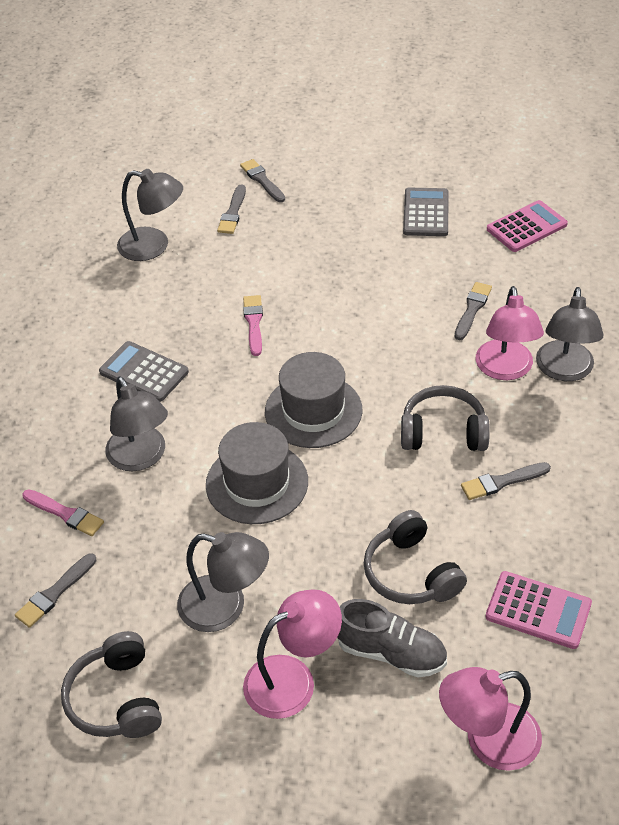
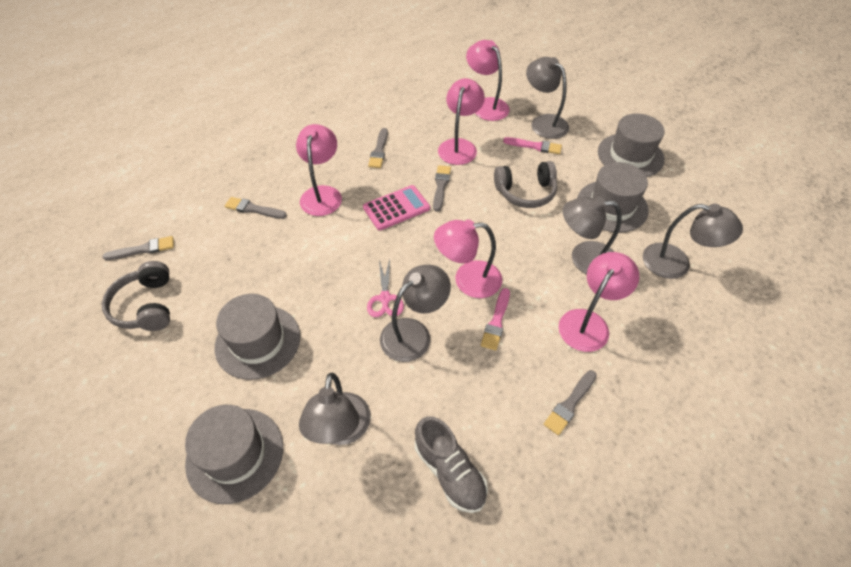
grey calculator: 2 -> 0
grey hat: 2 -> 4
grey headphones: 3 -> 2
grey lamp: 4 -> 5
pink calculator: 2 -> 1
pink lamp: 3 -> 5
pink scissors: 0 -> 1

